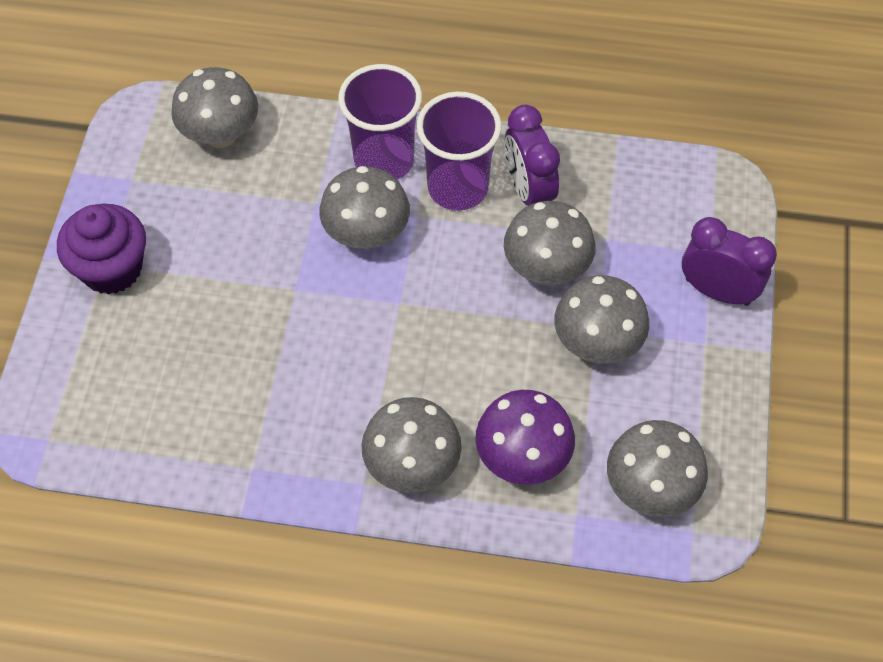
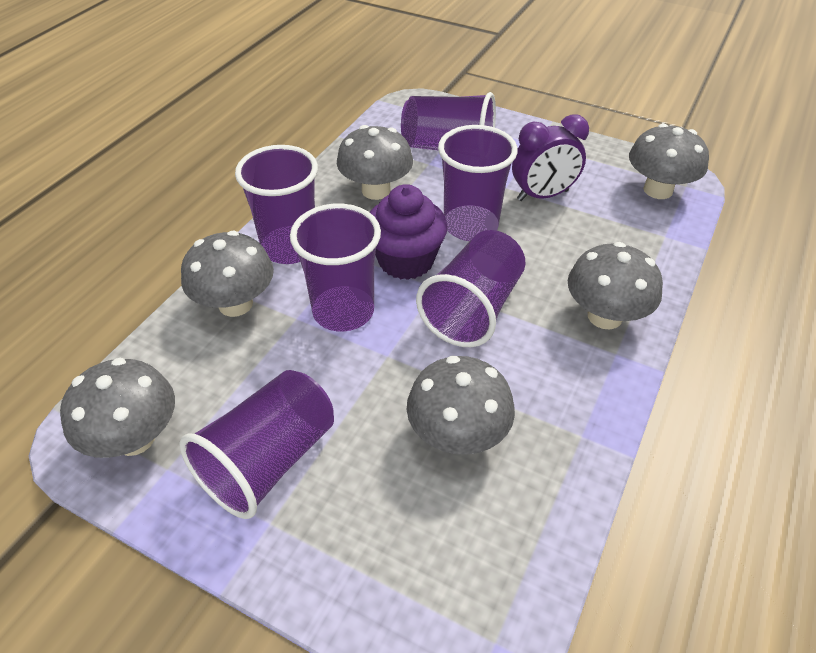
purple clock: 2 -> 1
purple cup: 2 -> 6
purple mushroom: 1 -> 0

